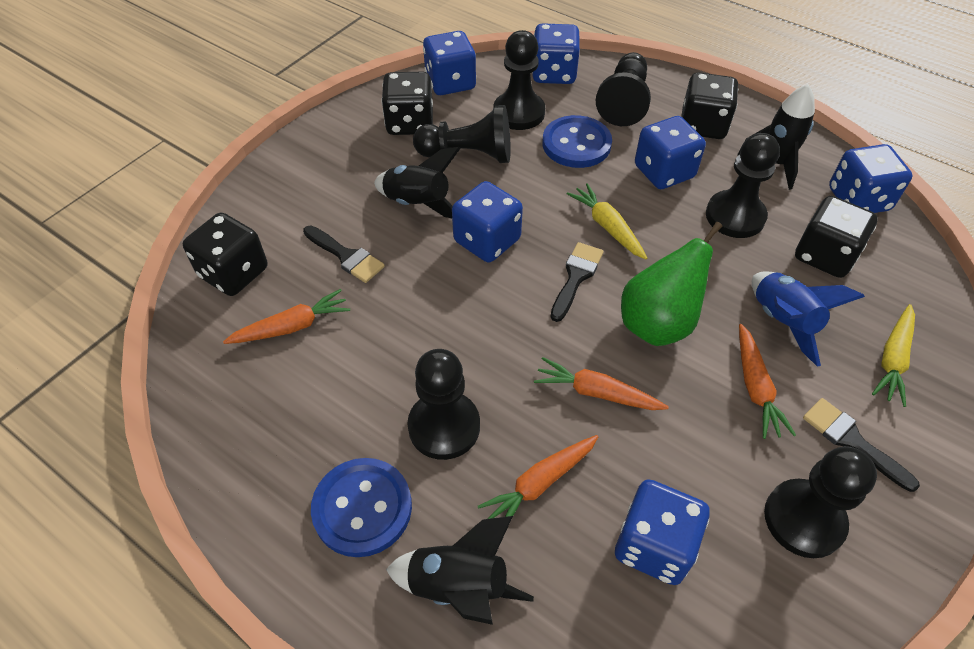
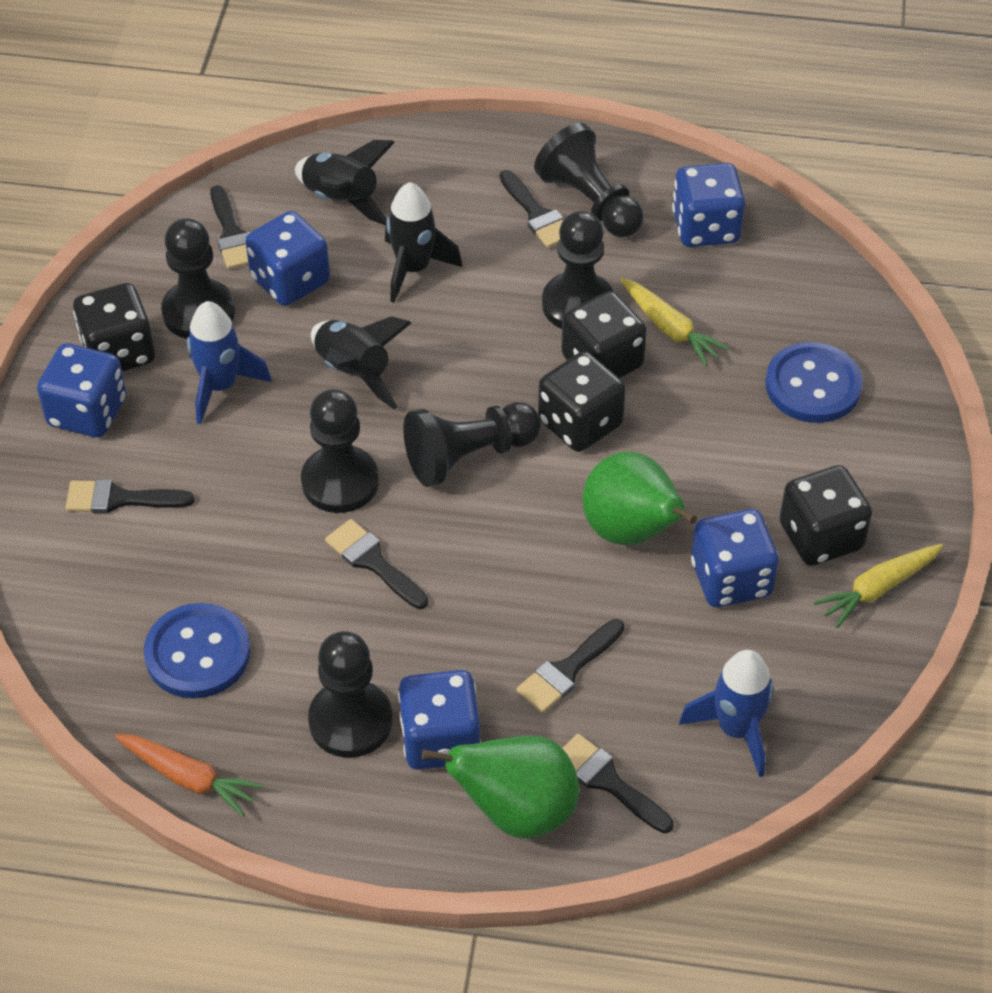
black brush: 3 -> 6
blue dice: 6 -> 5
blue rocket: 1 -> 2
green pear: 1 -> 2
orange carrot: 4 -> 1

